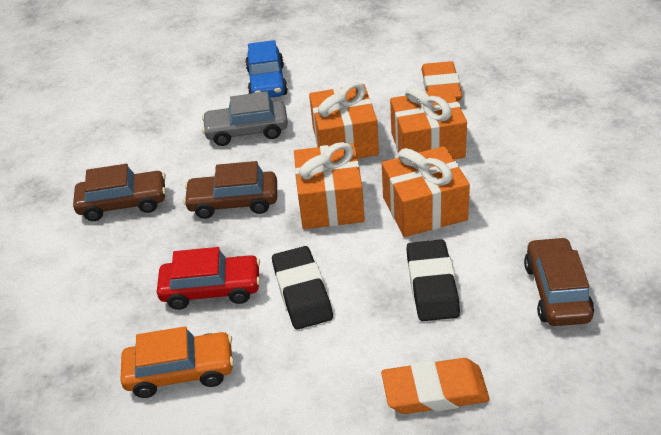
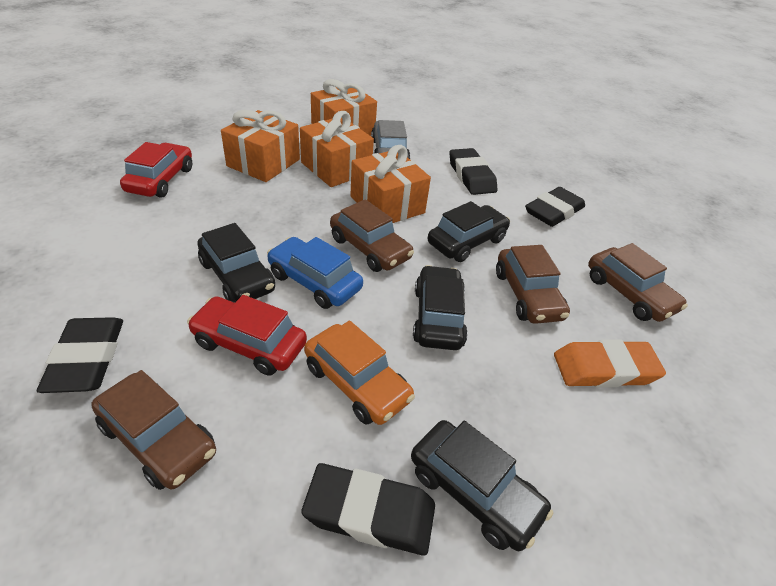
black car: 0 -> 4
black eraser: 2 -> 4
brown car: 3 -> 4
orange eraser: 2 -> 1
red car: 1 -> 2

